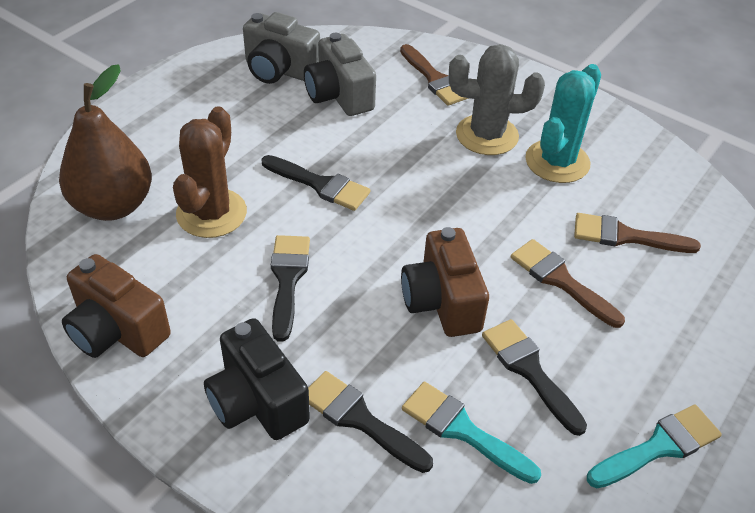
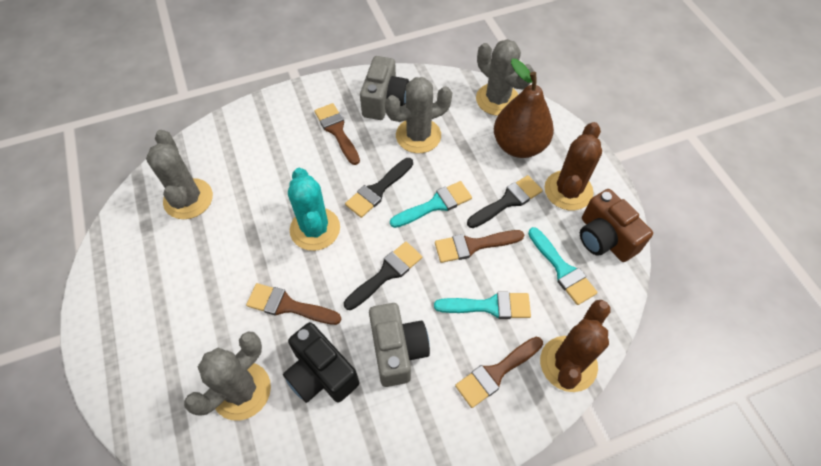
black brush: 4 -> 3
brown brush: 3 -> 4
brown cactus: 1 -> 2
brown camera: 2 -> 1
grey cactus: 1 -> 4
turquoise brush: 2 -> 3

